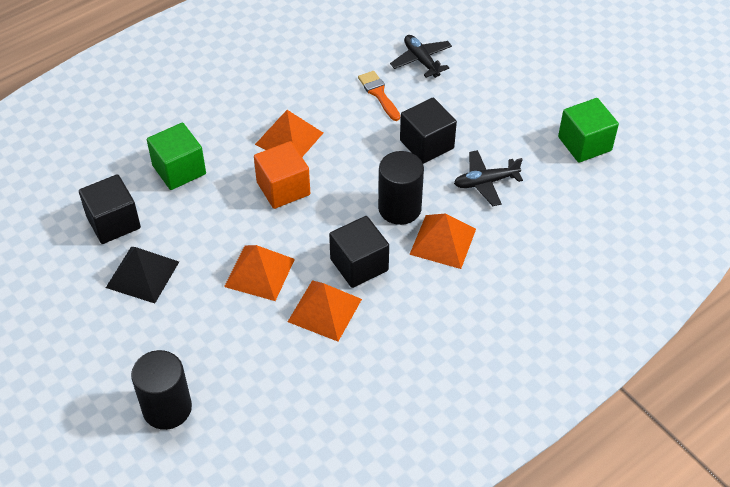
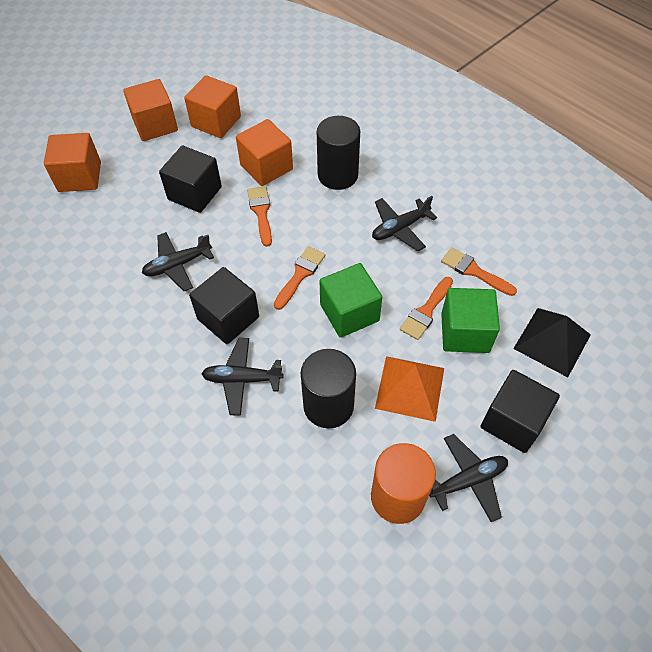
black plane: 2 -> 4
orange brush: 1 -> 4
orange cube: 1 -> 4
orange cylinder: 0 -> 1
orange pyramid: 4 -> 1

